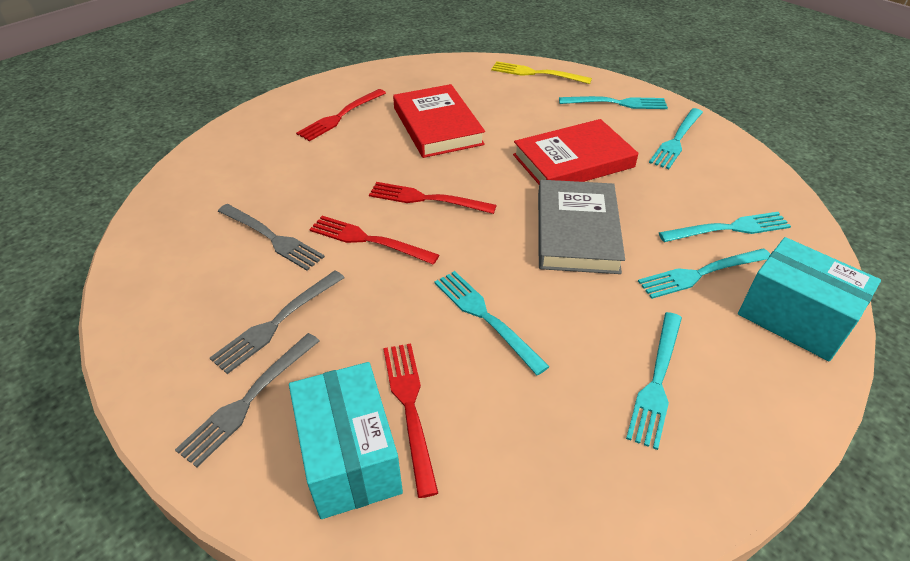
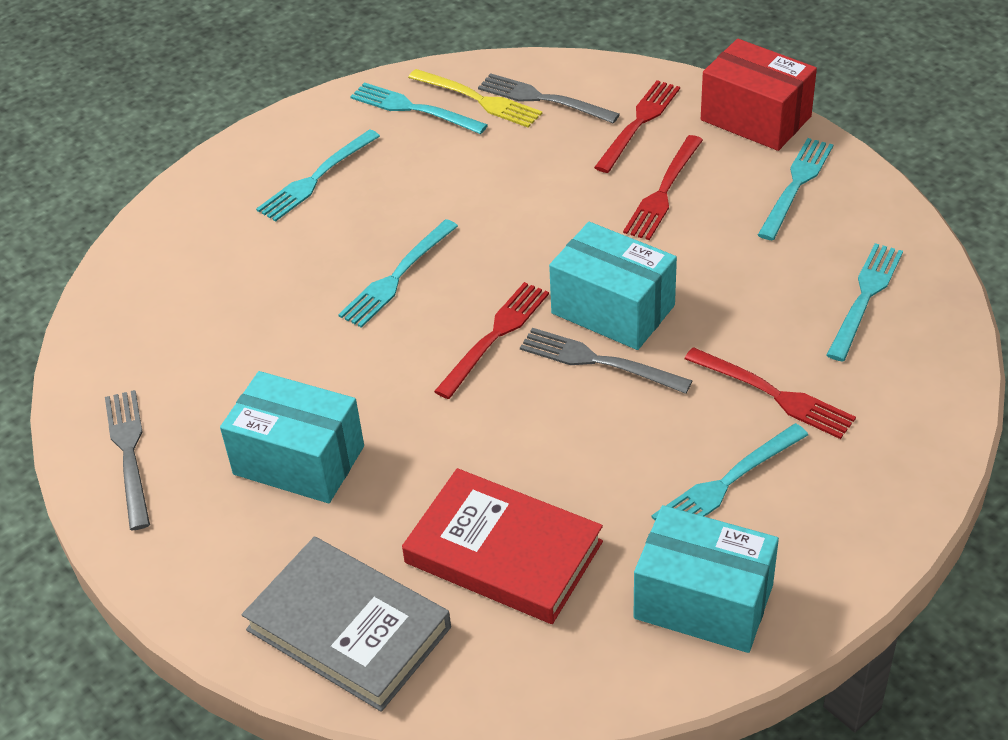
red book: 2 -> 1
red box: 0 -> 1
turquoise box: 2 -> 3

